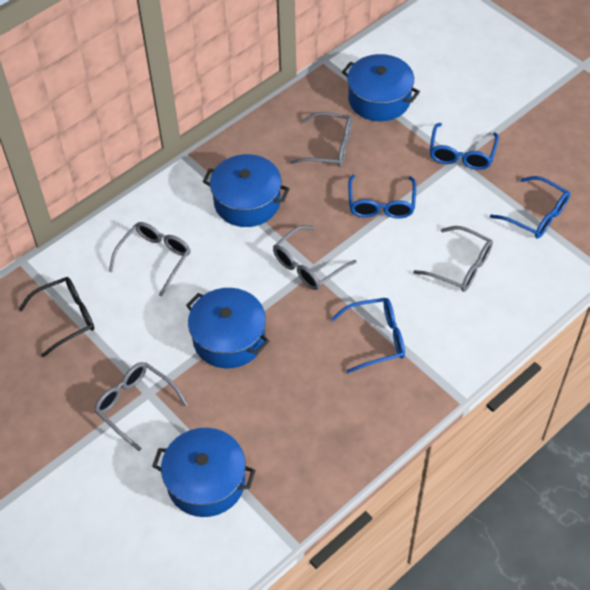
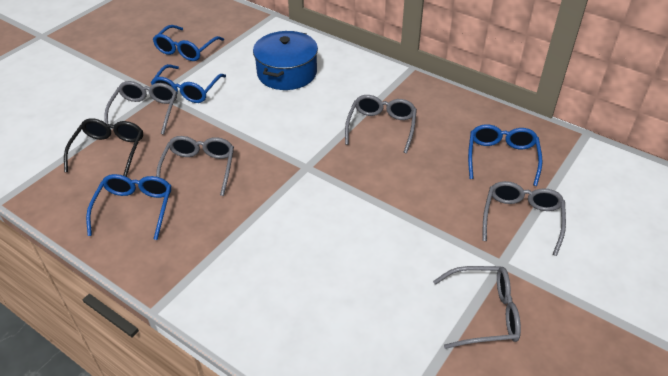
blue pot: 4 -> 1

